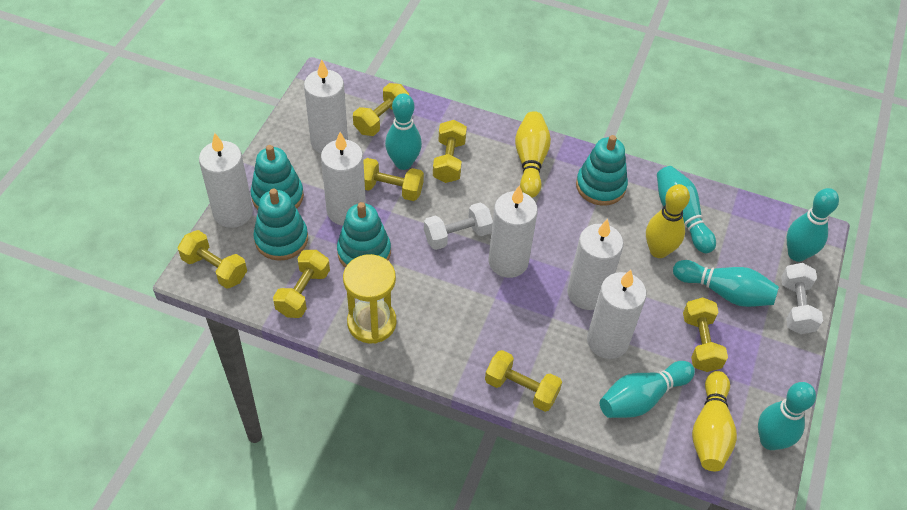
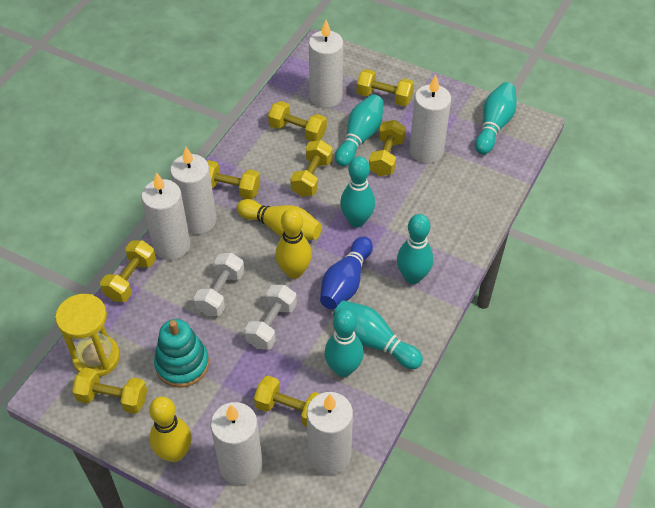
blue bowling pin: 0 -> 1
turquoise stacking toy: 4 -> 1
yellow dumbbell: 7 -> 8

